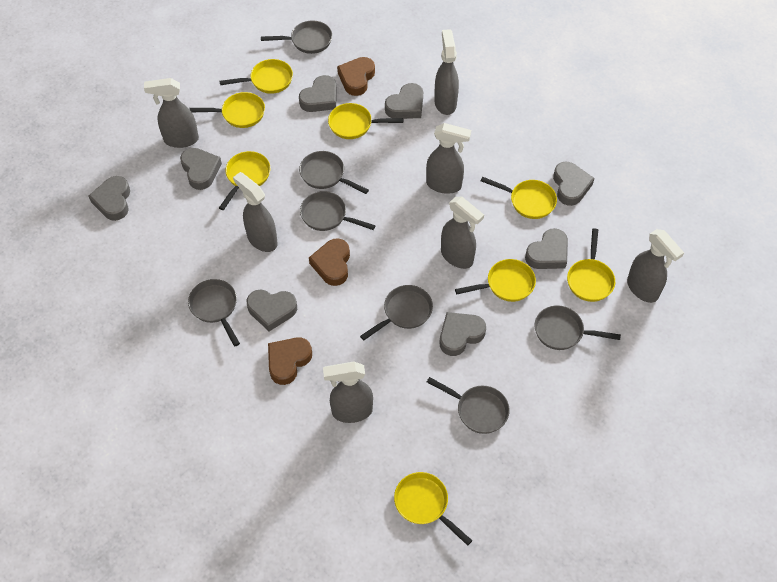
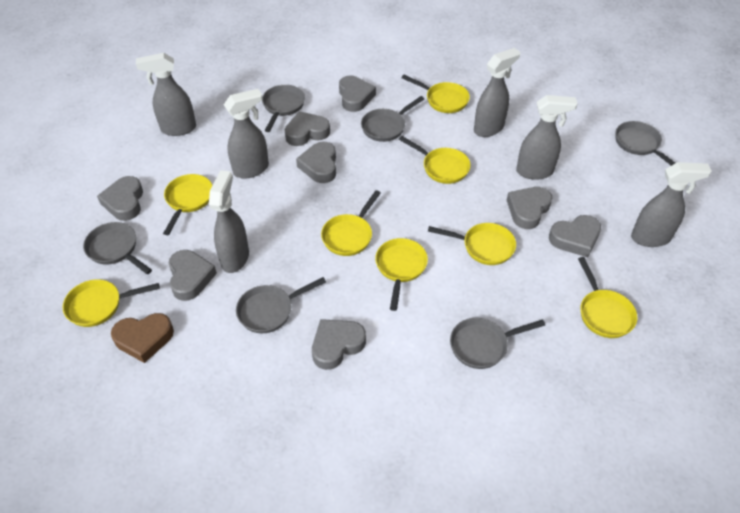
brown heart: 3 -> 1
grey pan: 7 -> 6
grey spray bottle: 7 -> 6

